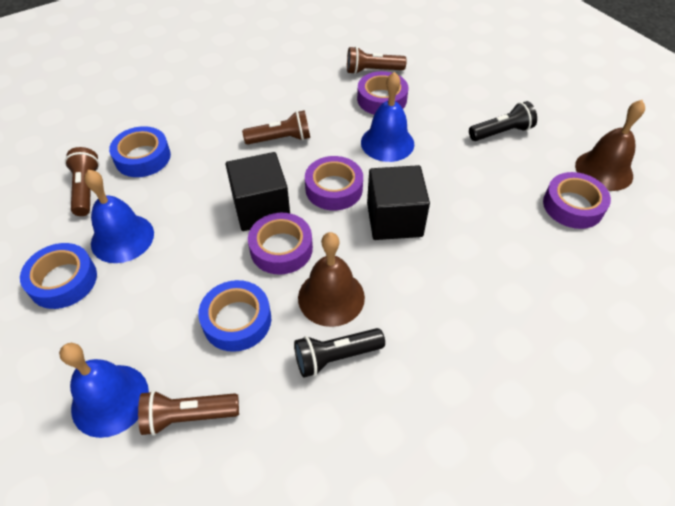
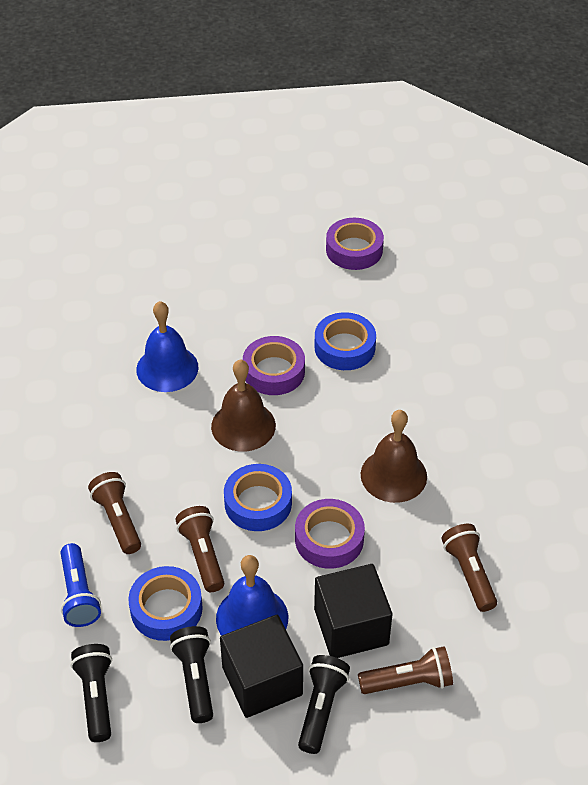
black flashlight: 2 -> 3
blue bell: 3 -> 2
blue flashlight: 0 -> 1
purple tape: 4 -> 3

